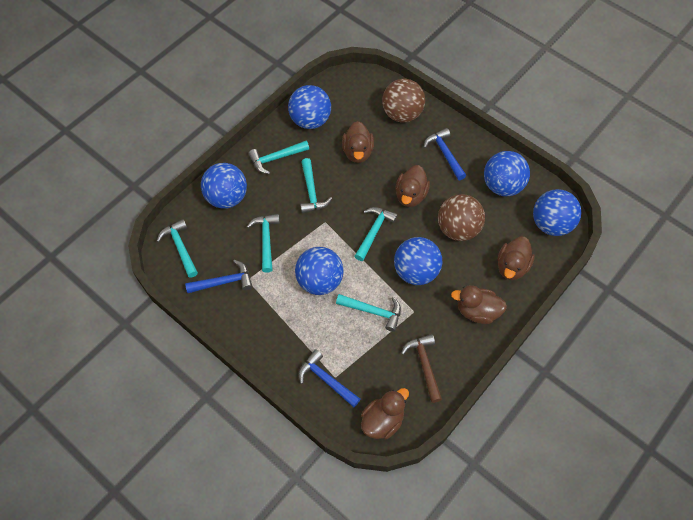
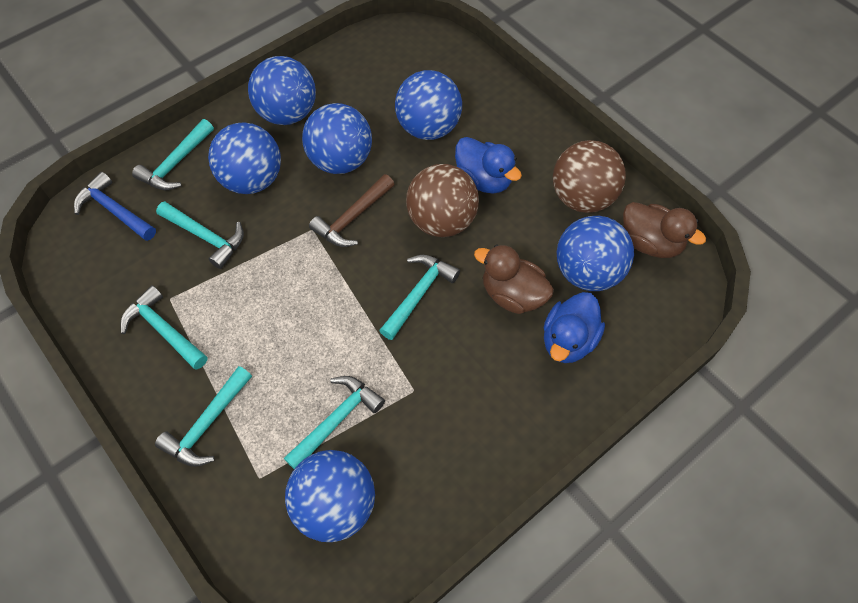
blue duck: 0 -> 2
blue hammer: 3 -> 1
brown duck: 5 -> 2

